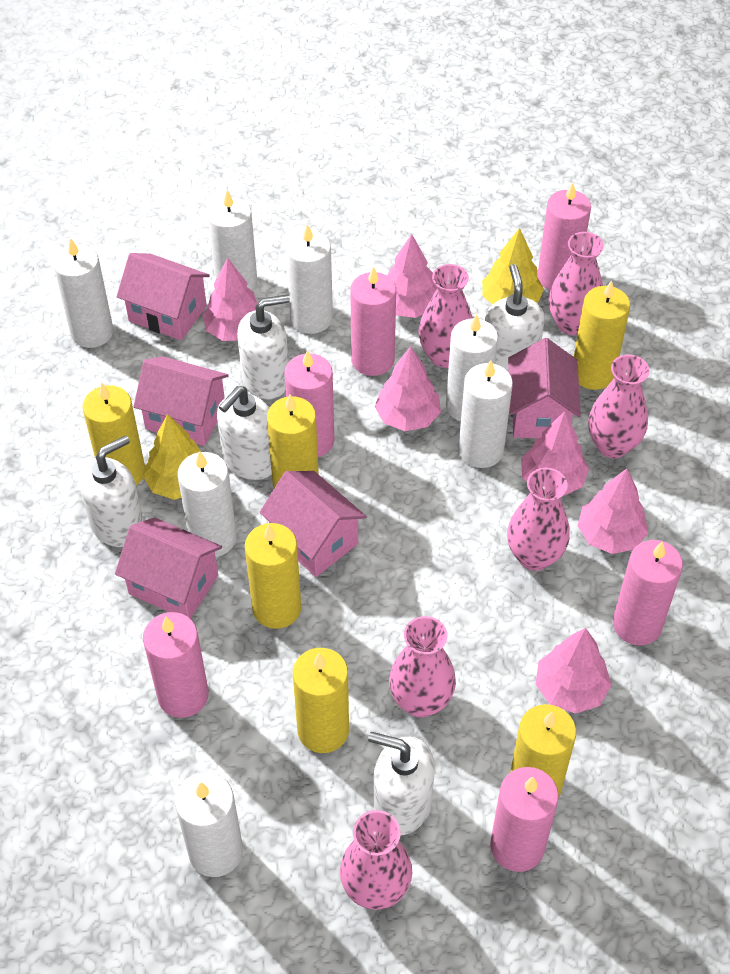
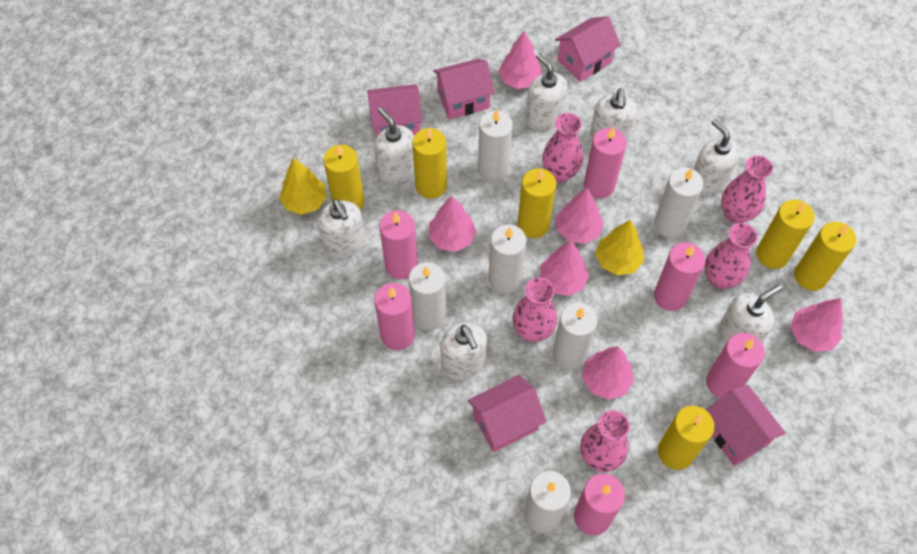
pink vase: 6 -> 5
white candle: 7 -> 6
white soap dispenser: 5 -> 7

